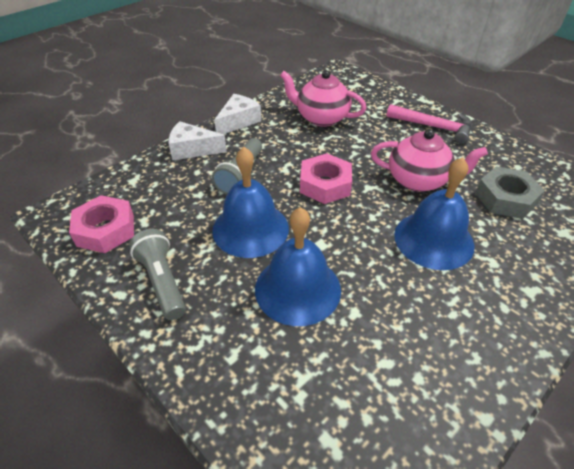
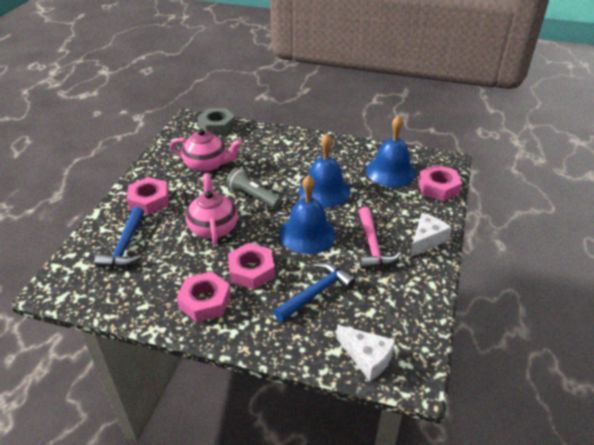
blue hammer: 0 -> 2
grey flashlight: 2 -> 1
pink nut: 2 -> 4

